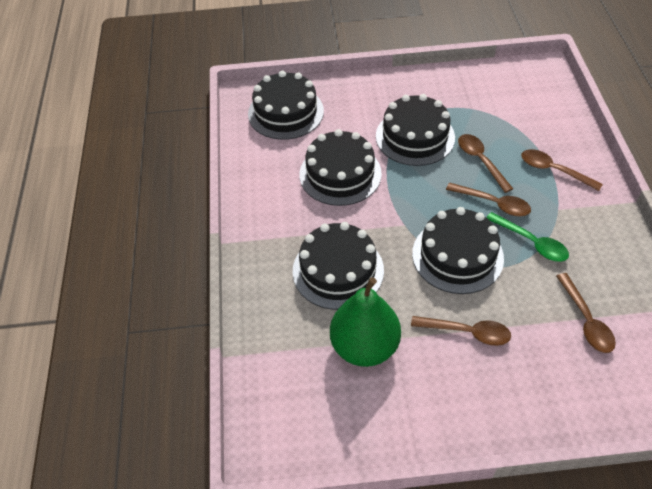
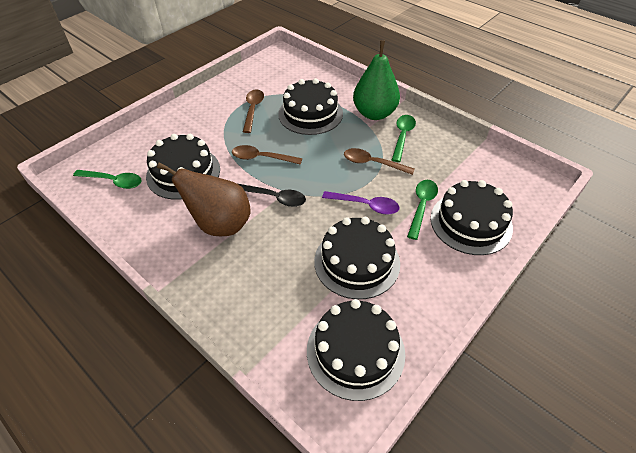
black spoon: 0 -> 1
brown pear: 0 -> 1
brown spoon: 5 -> 3
green spoon: 1 -> 3
purple spoon: 0 -> 1

